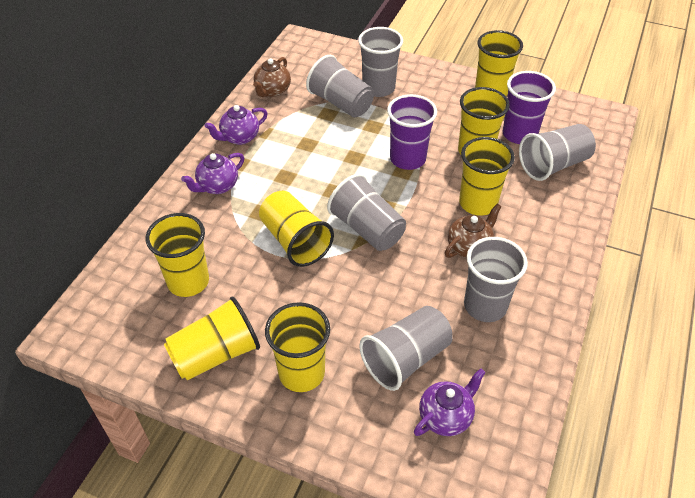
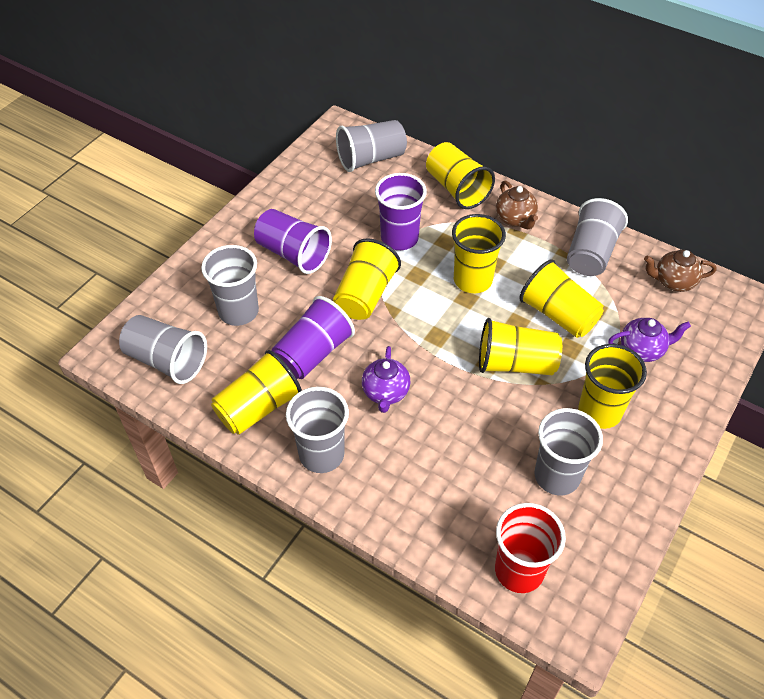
purple cup: 2 -> 3
purple teapot: 3 -> 2
red cup: 0 -> 1

